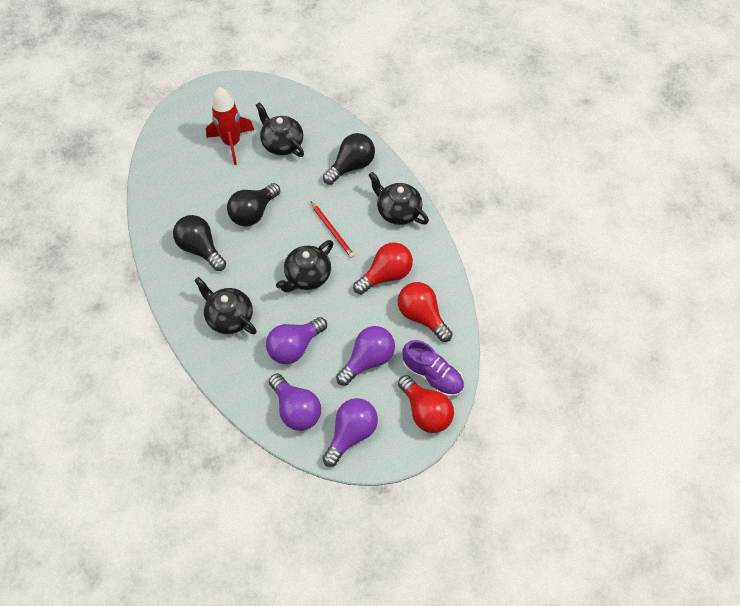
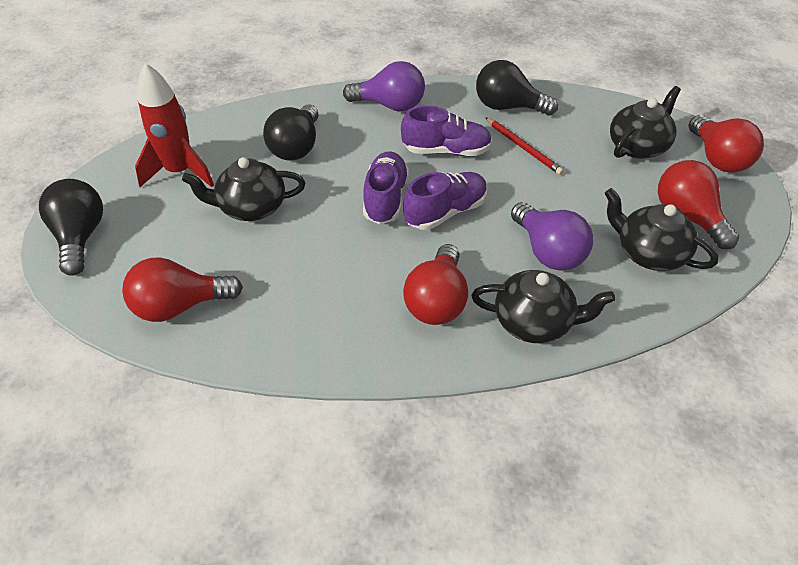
purple light bulb: 4 -> 2
purple shoe: 1 -> 3
red light bulb: 3 -> 4

